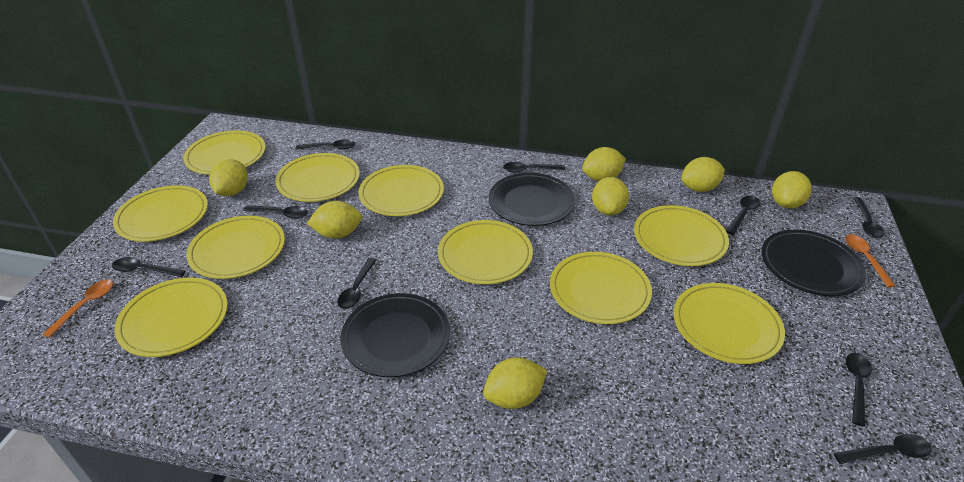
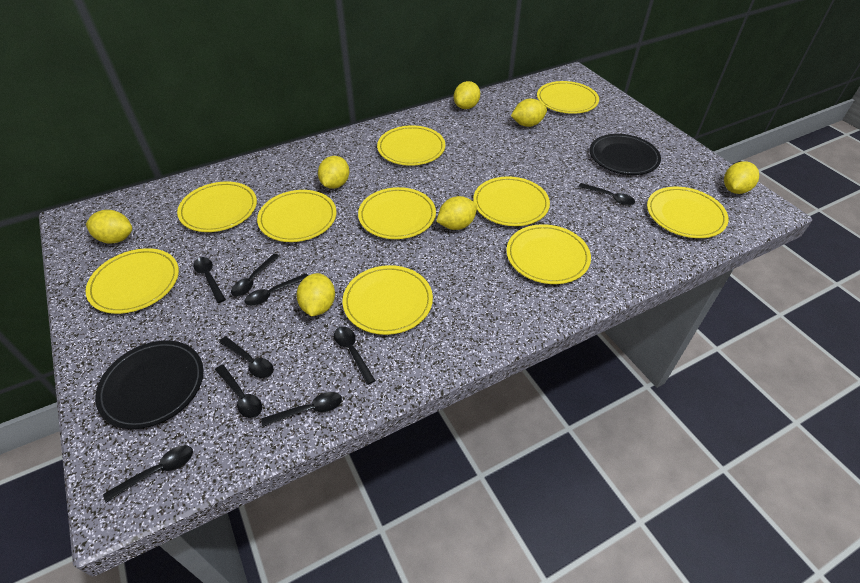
black plate: 3 -> 2
orange spoon: 2 -> 0

